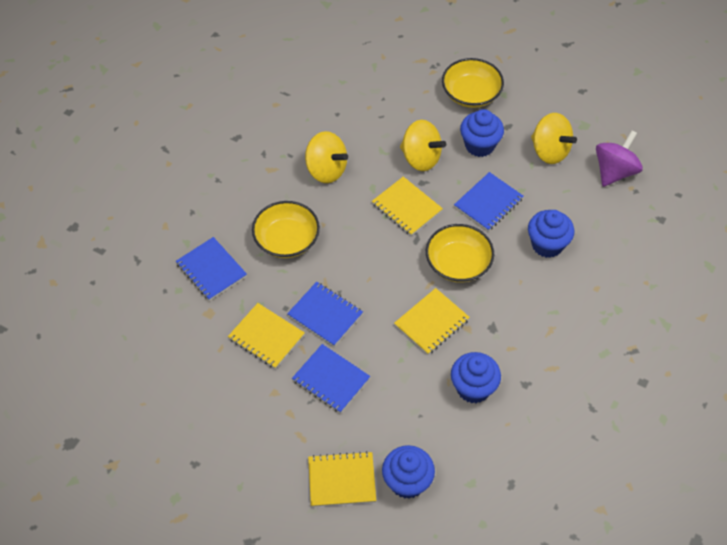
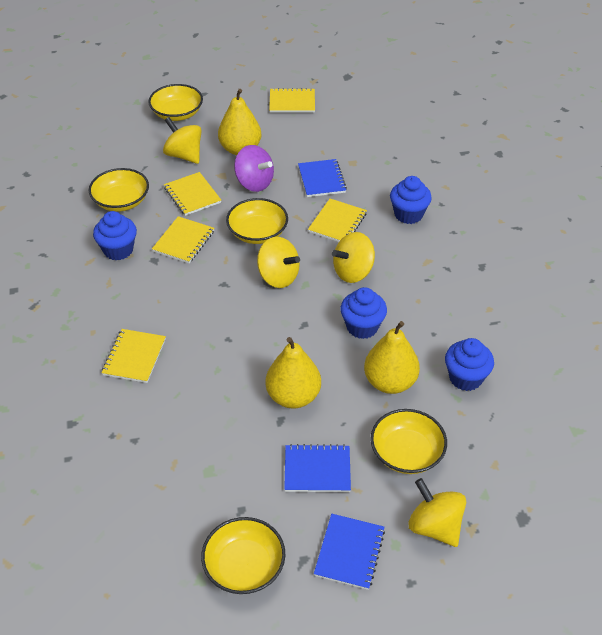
blue notebook: 4 -> 3
yellow bowl: 3 -> 5
yellow notebook: 4 -> 5
yellow pear: 0 -> 3
yellow spinning top: 3 -> 4

